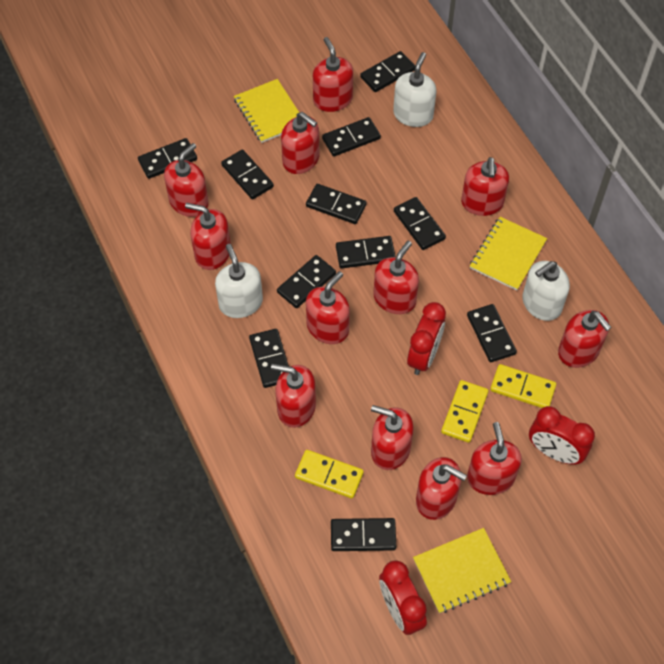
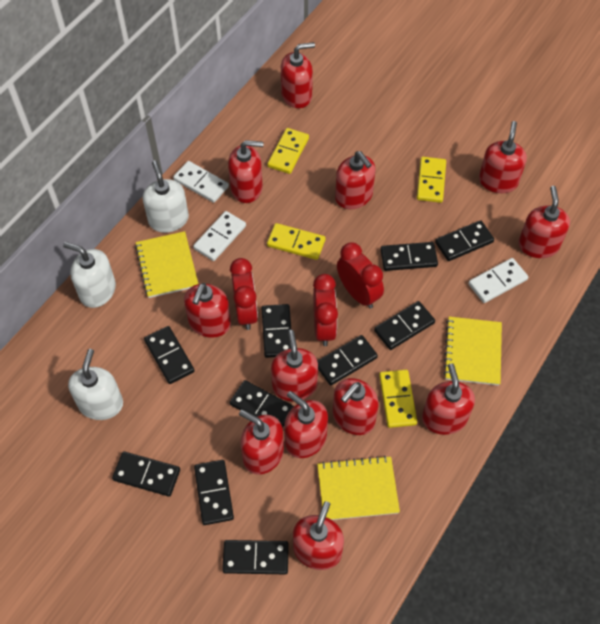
black domino: 11 -> 10
white domino: 0 -> 3
yellow domino: 3 -> 4

